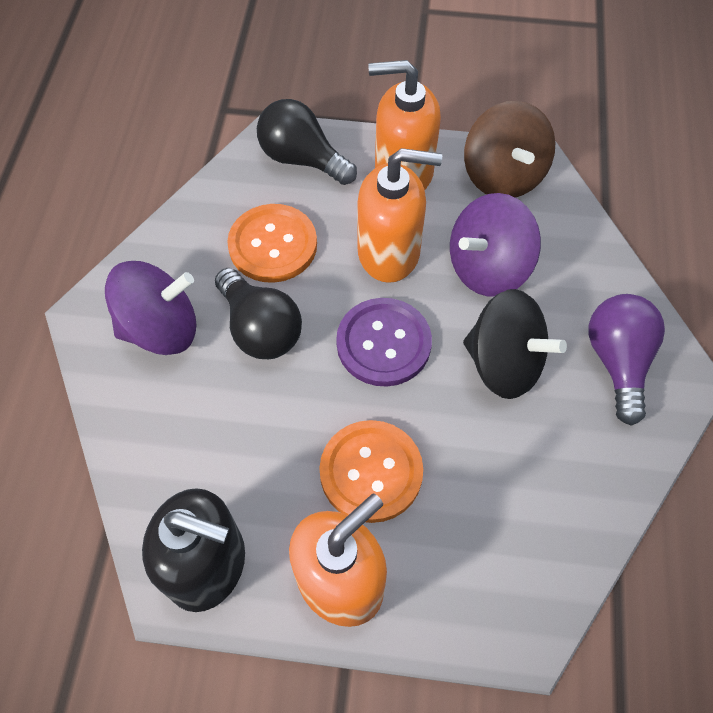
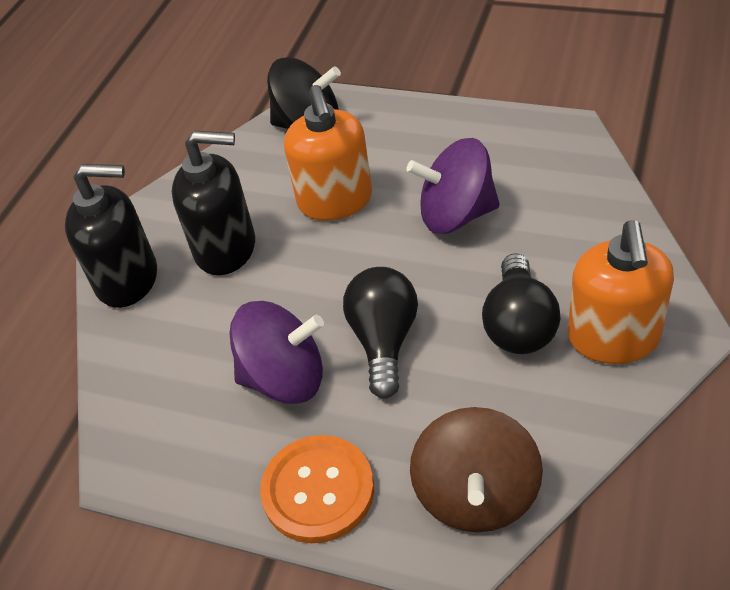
black soap dispenser: 1 -> 2
orange button: 2 -> 1
orange soap dispenser: 3 -> 2
purple button: 1 -> 0
purple light bulb: 1 -> 0

